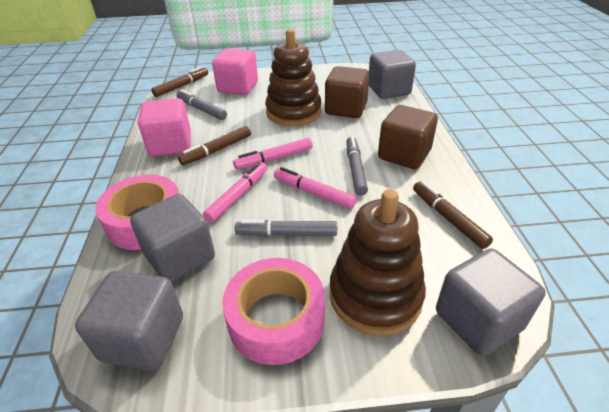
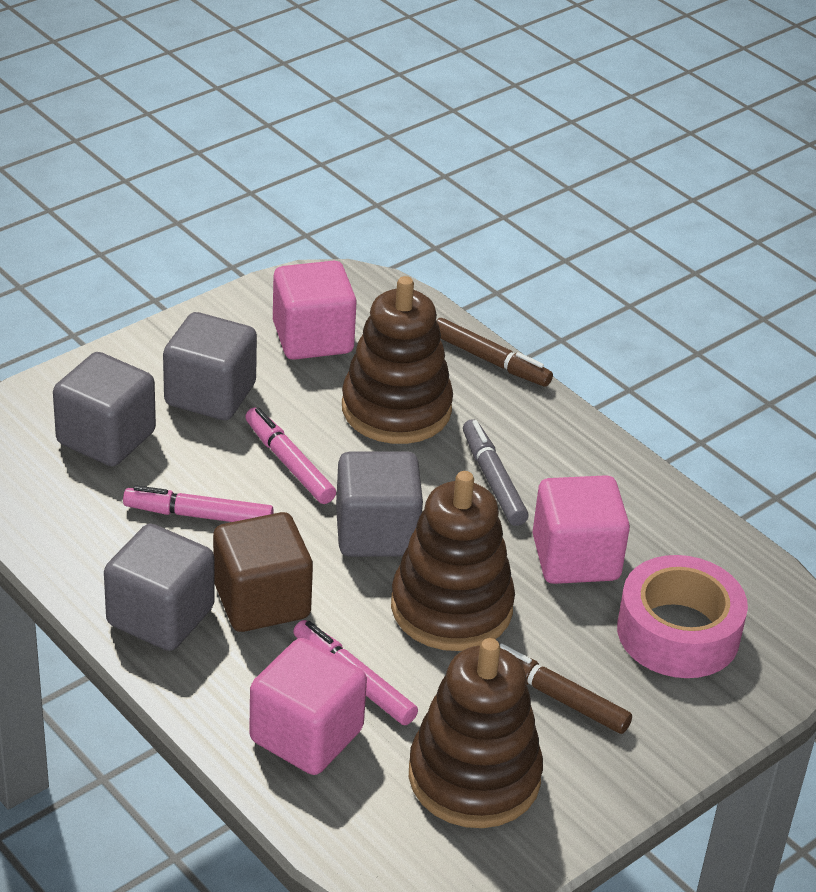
brown cube: 2 -> 1
brown marker: 3 -> 2
brown stacking toy: 2 -> 3
grey marker: 3 -> 1
pink cube: 2 -> 3
pink tape: 2 -> 1

